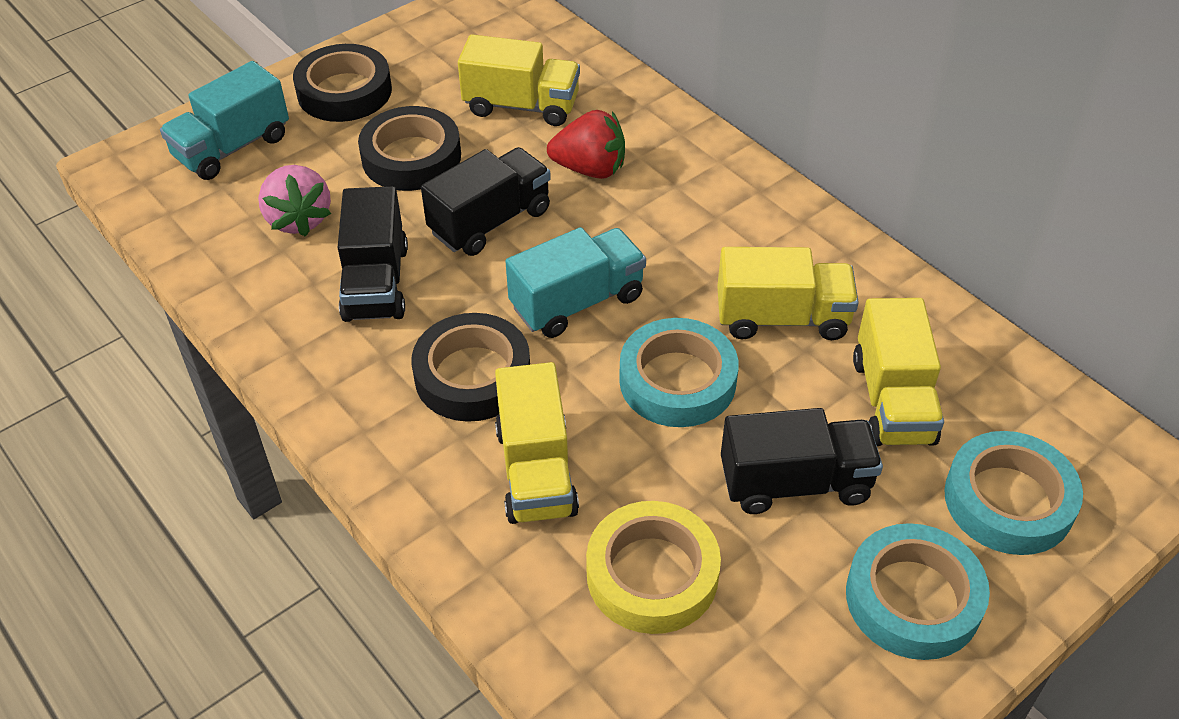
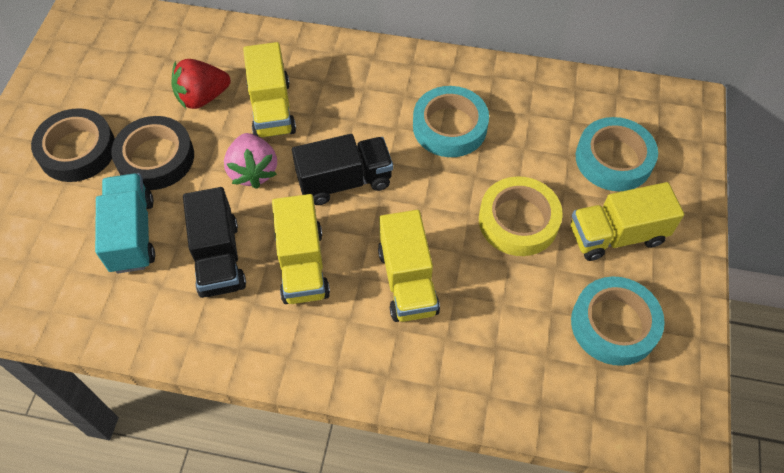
black tape: 3 -> 2
black truck: 3 -> 2
turquoise truck: 2 -> 1

